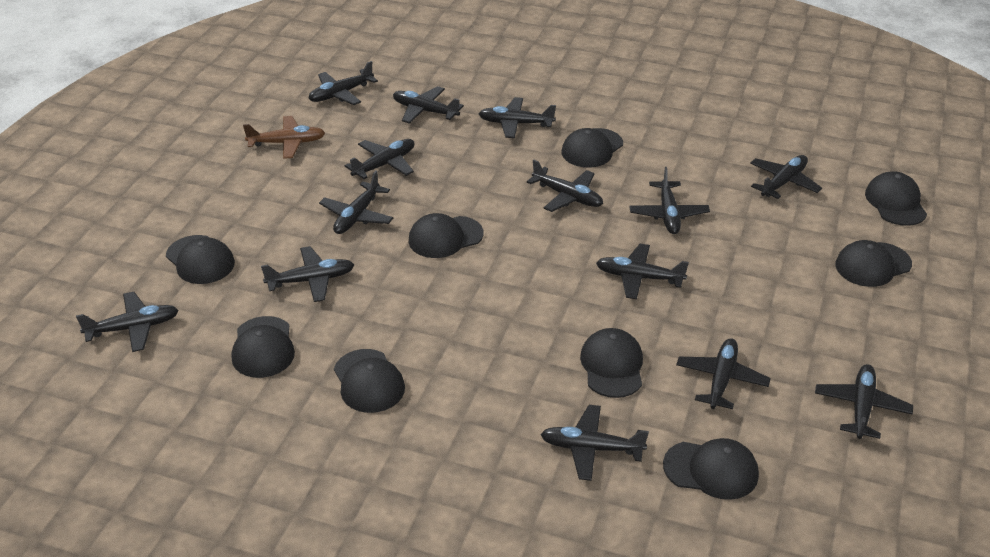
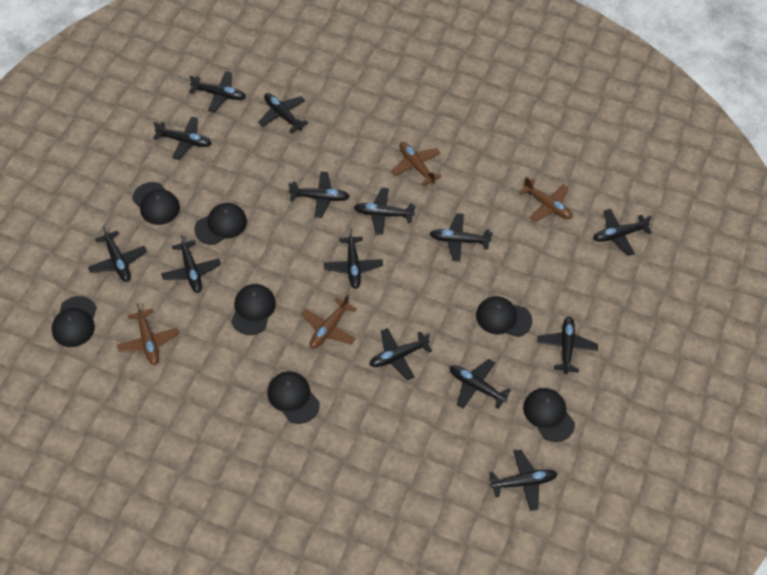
black cap: 9 -> 7
brown plane: 1 -> 4

